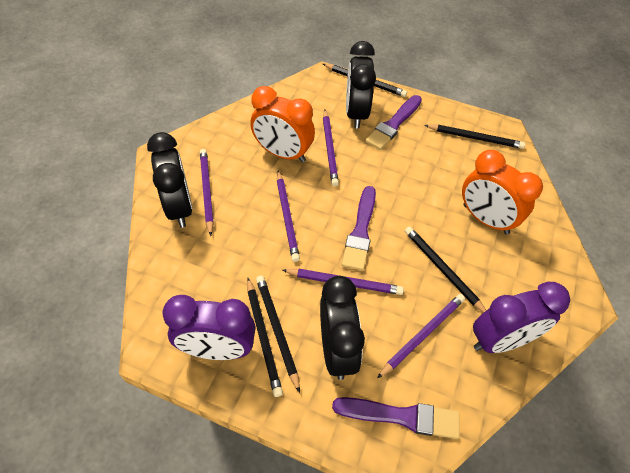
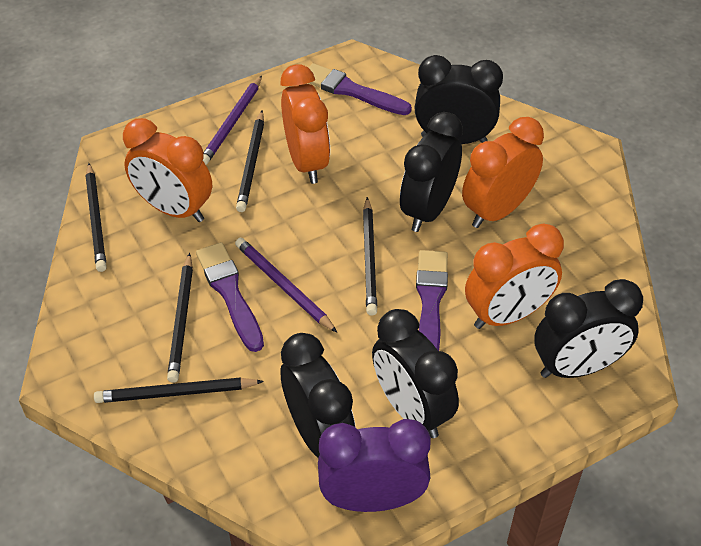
black clock: 3 -> 5
orange clock: 2 -> 4
purple clock: 2 -> 1
purple pencil: 5 -> 2

